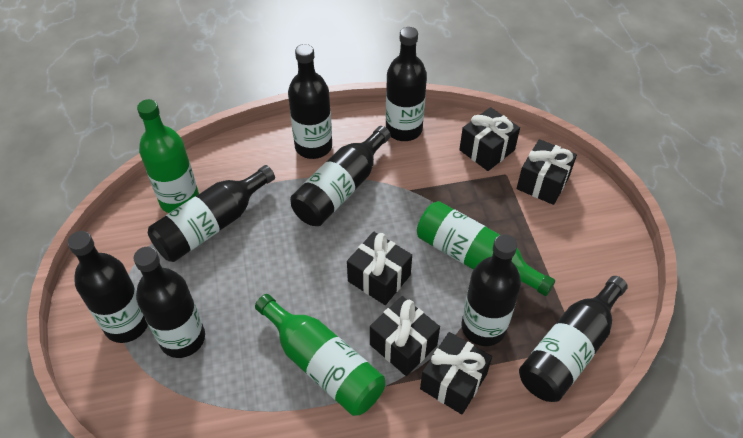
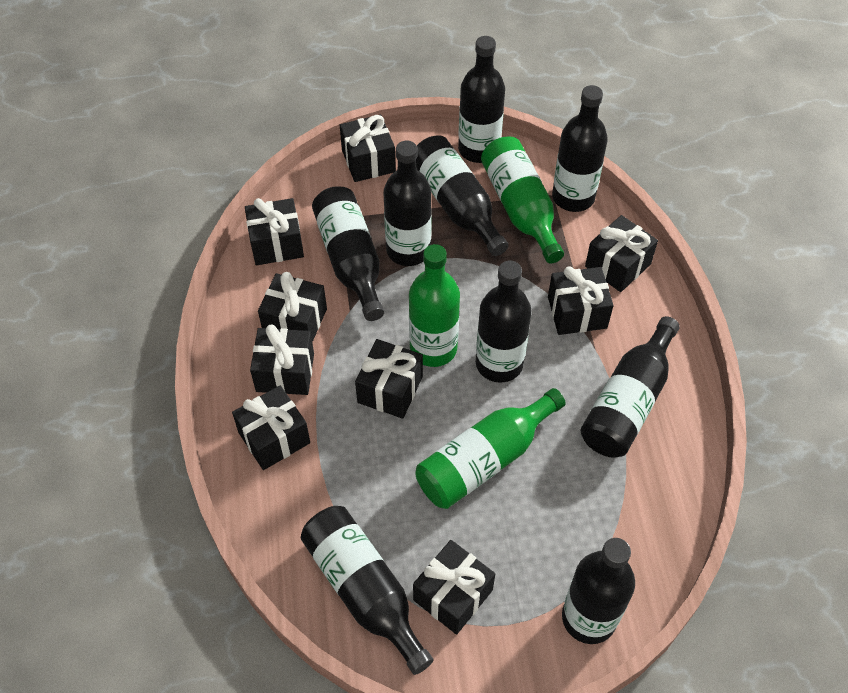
black bottle: 8 -> 9
black gift: 5 -> 9

